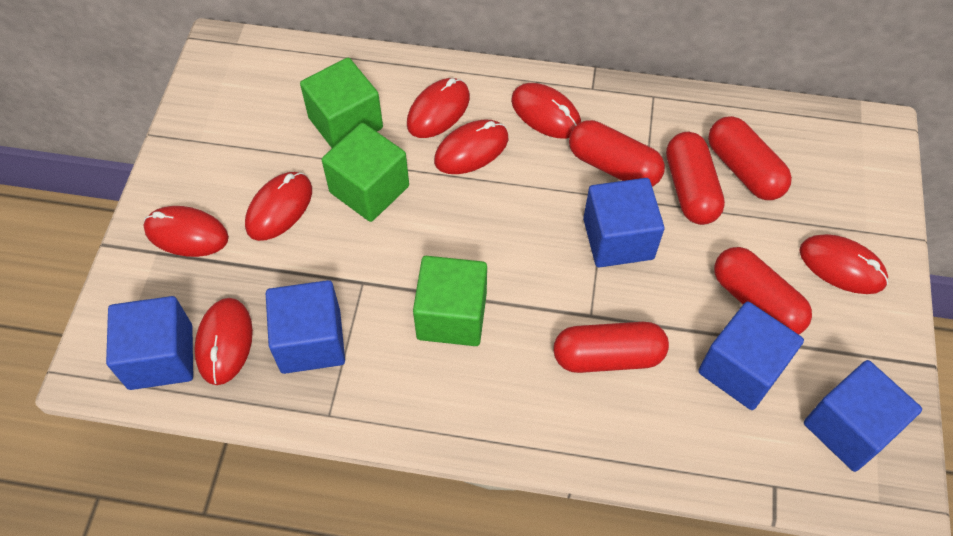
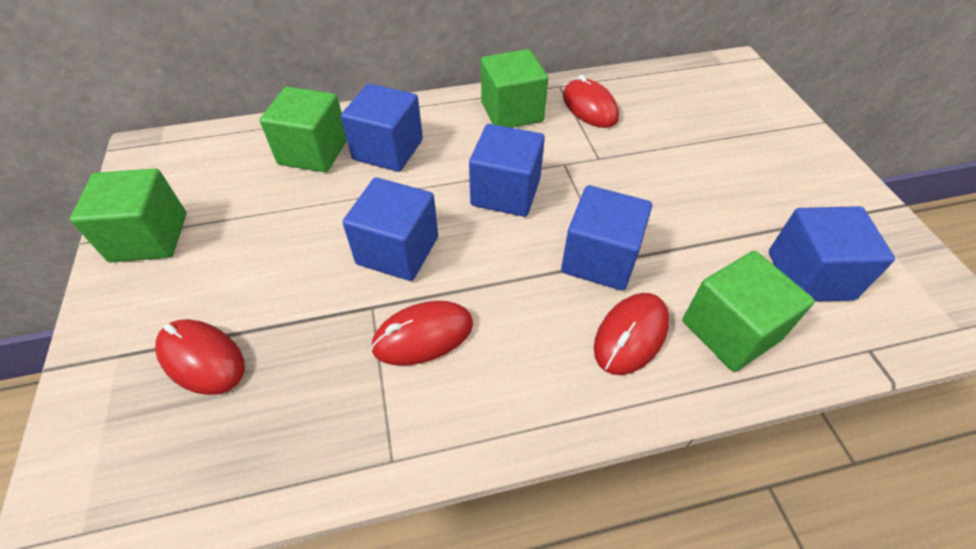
green cube: 3 -> 4
red capsule: 5 -> 0
red mouse: 7 -> 4

